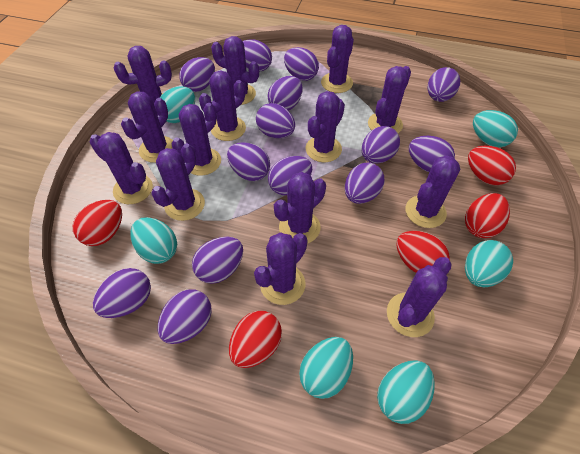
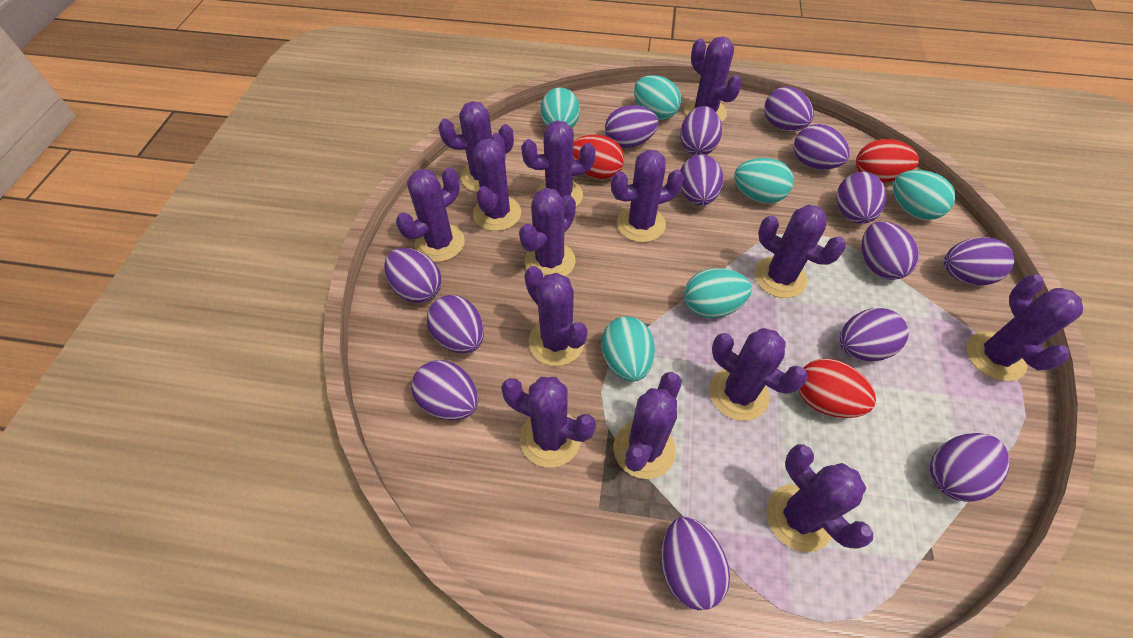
red egg: 5 -> 3

